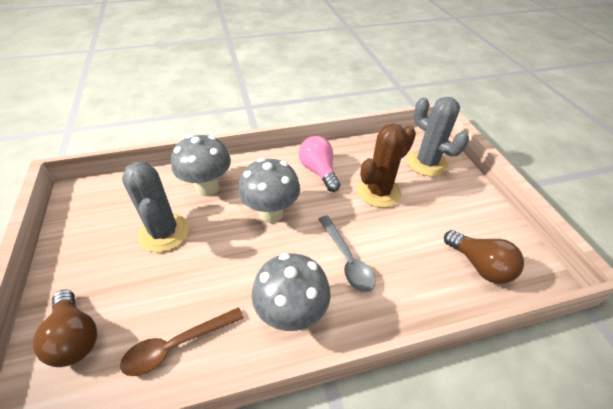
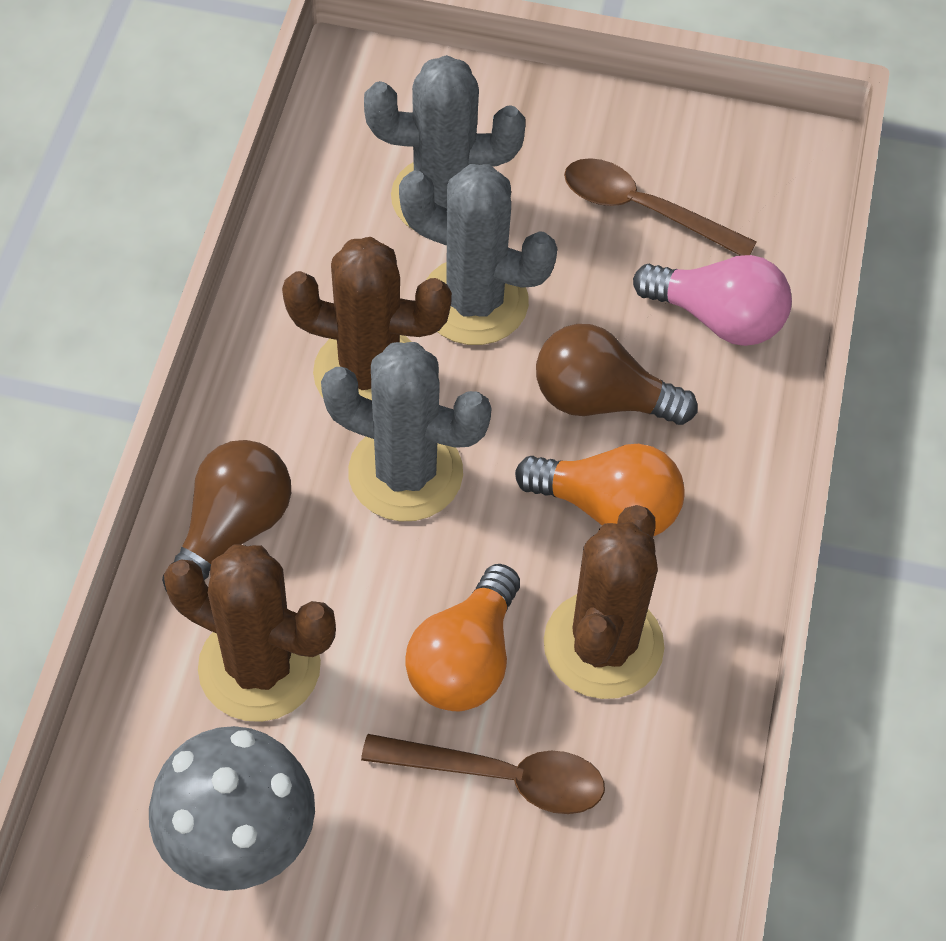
brown cactus: 1 -> 3
brown spoon: 1 -> 2
grey cactus: 2 -> 3
grey mushroom: 3 -> 1
grey spoon: 1 -> 0
orange light bulb: 0 -> 2

